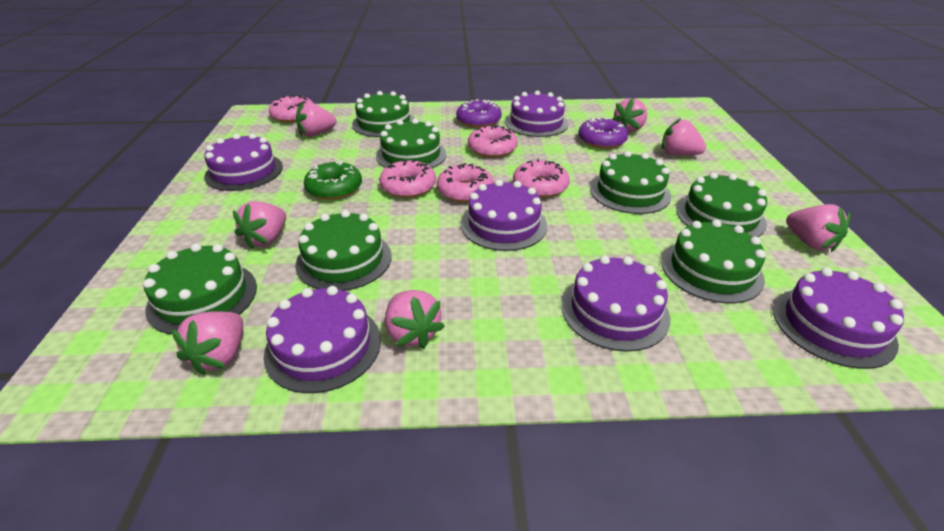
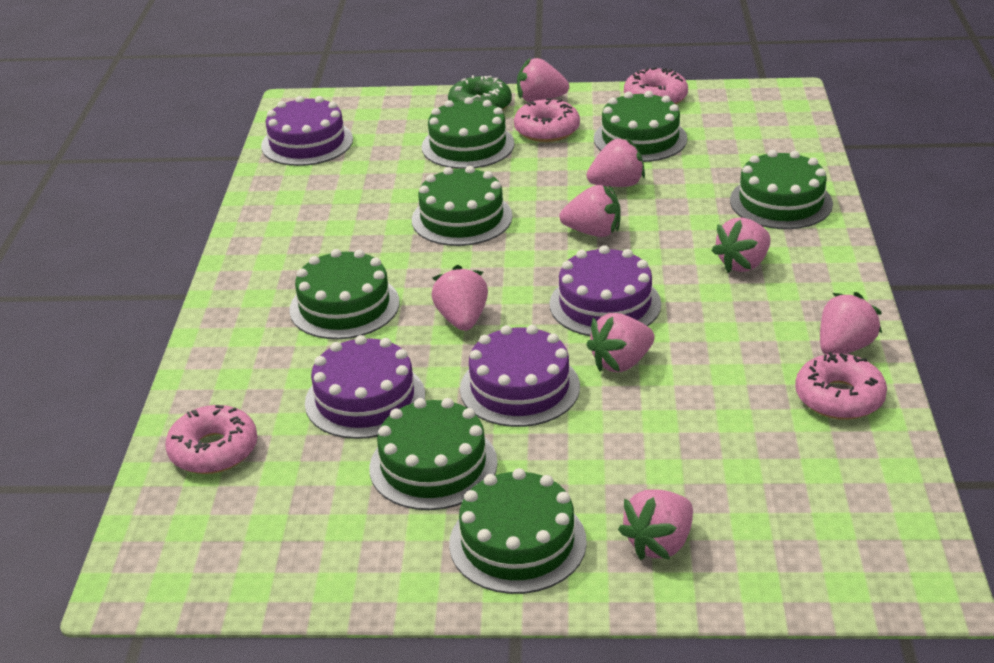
pink donut: 5 -> 4
pink strawberry: 7 -> 8
purple cake: 6 -> 4
purple donut: 2 -> 0

